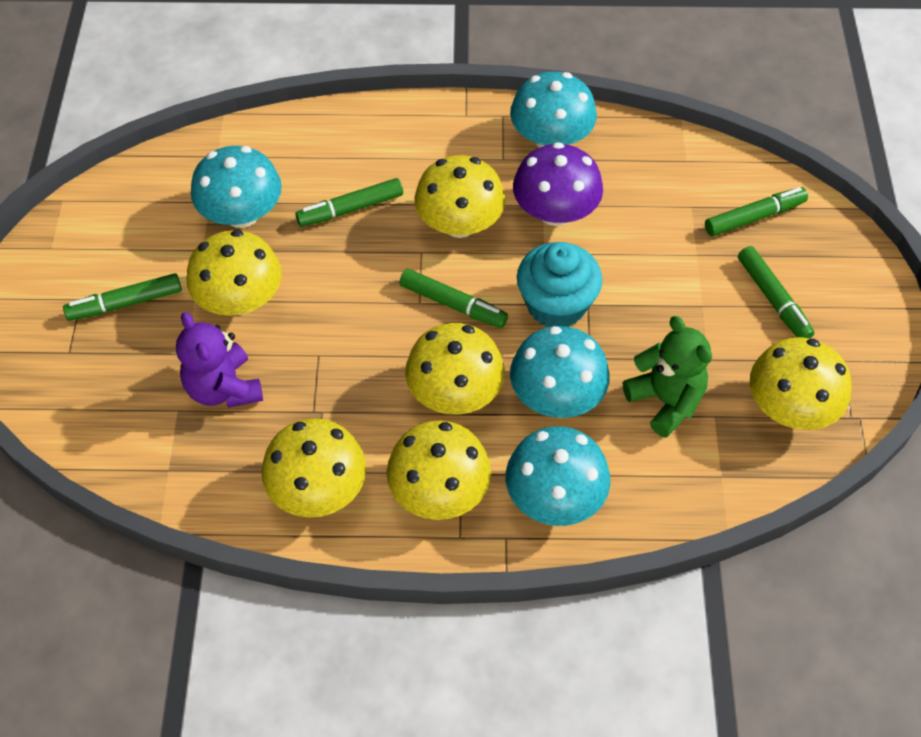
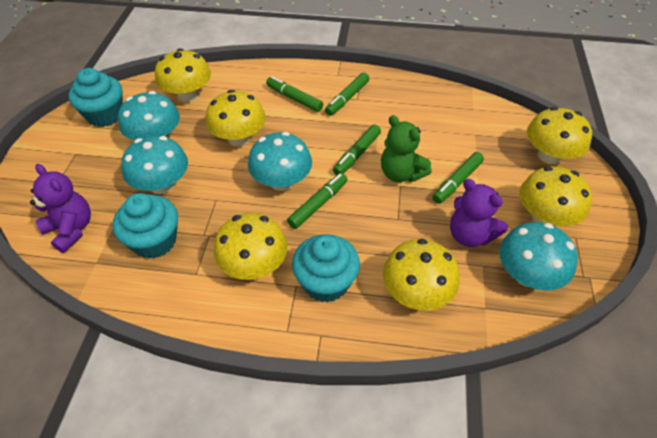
purple mushroom: 1 -> 0
purple teddy bear: 1 -> 2
turquoise cupcake: 1 -> 3

